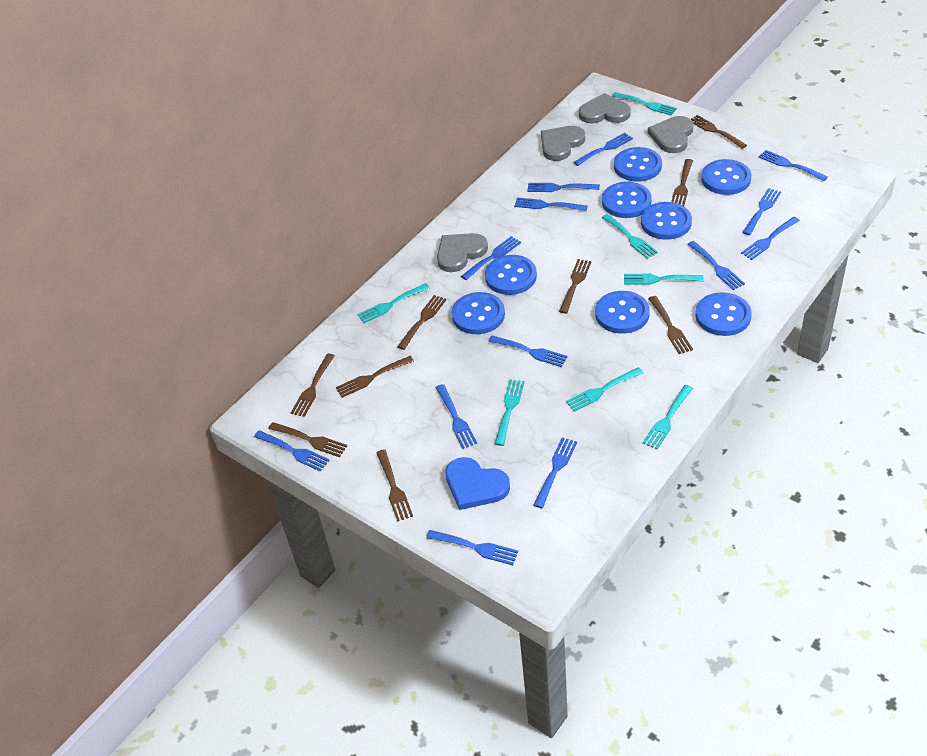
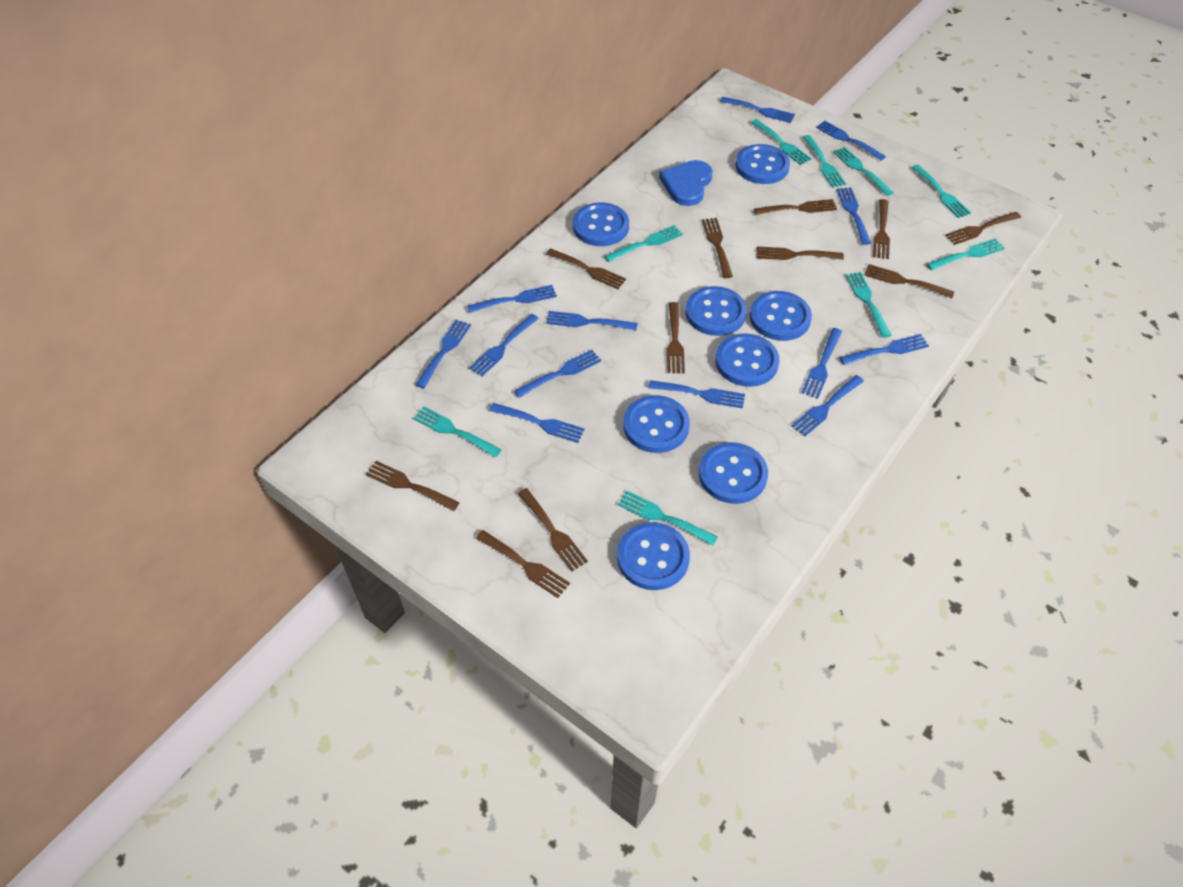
brown fork: 9 -> 11
grey heart: 4 -> 0
turquoise fork: 7 -> 9

